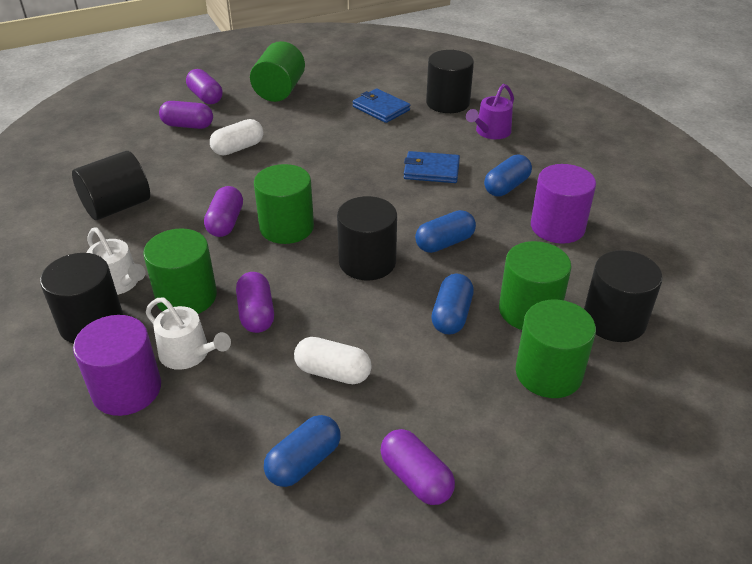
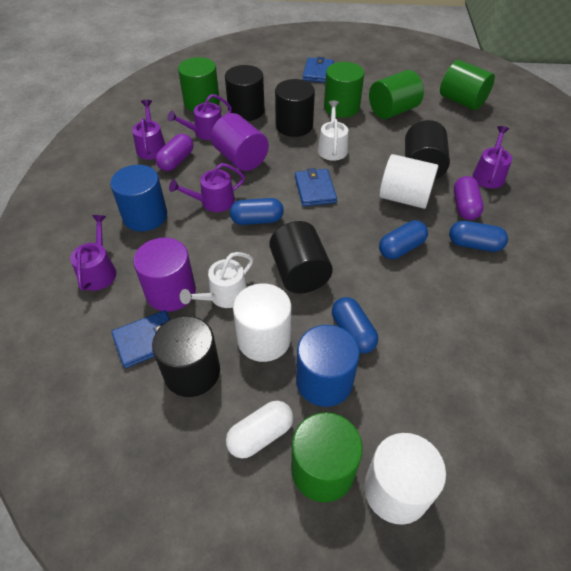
blue cylinder: 0 -> 2
blue wallet: 2 -> 3
purple capsule: 5 -> 2
purple watering can: 1 -> 5
white capsule: 2 -> 1
white cylinder: 0 -> 3

